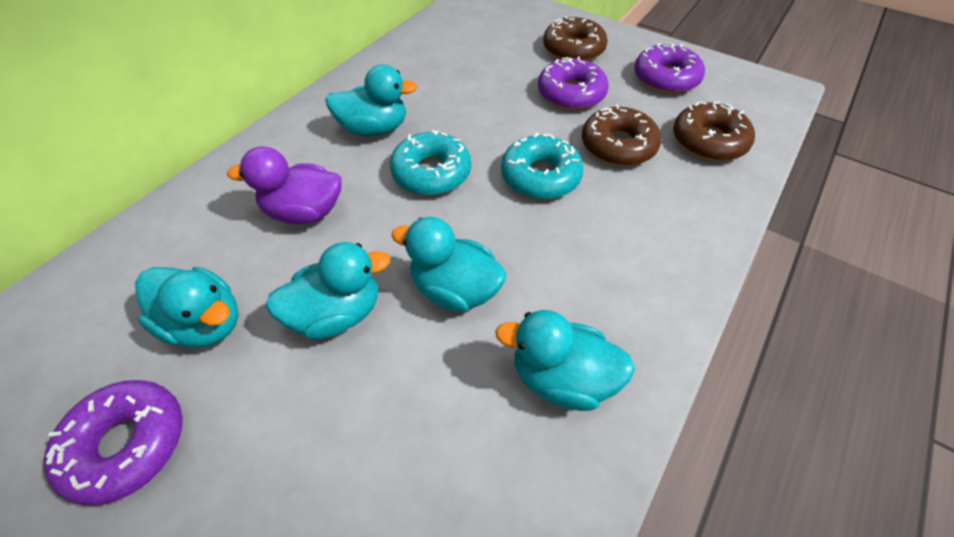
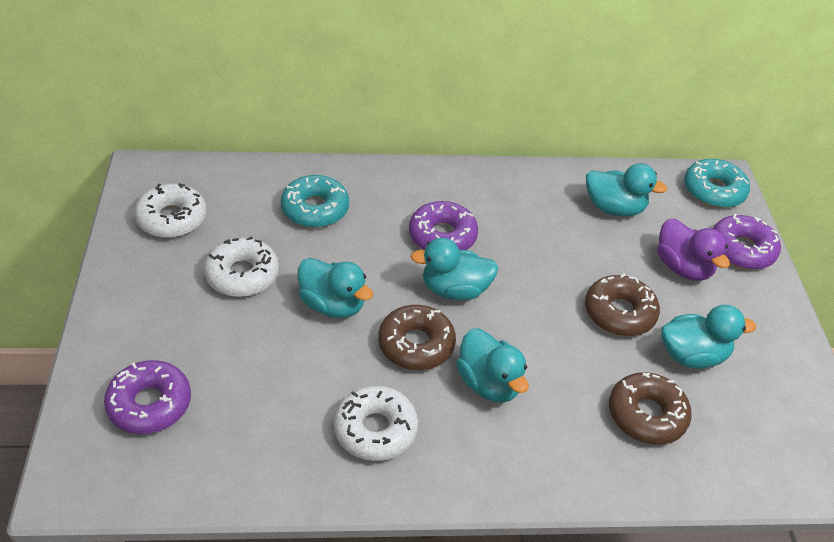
white donut: 0 -> 3

